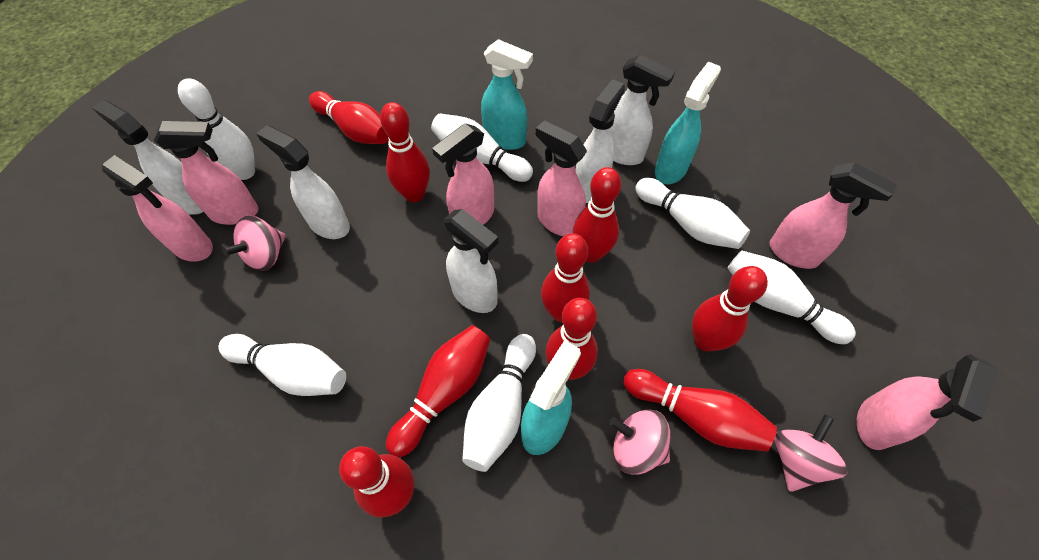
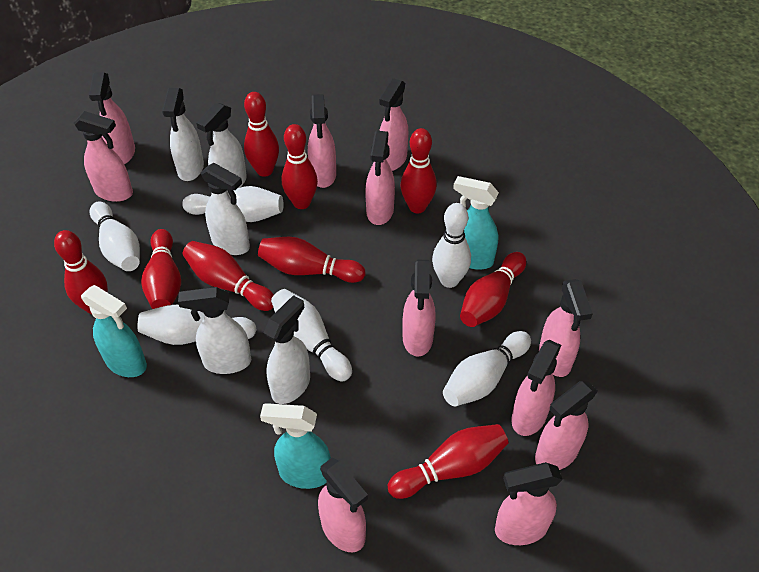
pink spinning top: 3 -> 0
pink spray bottle: 6 -> 11

